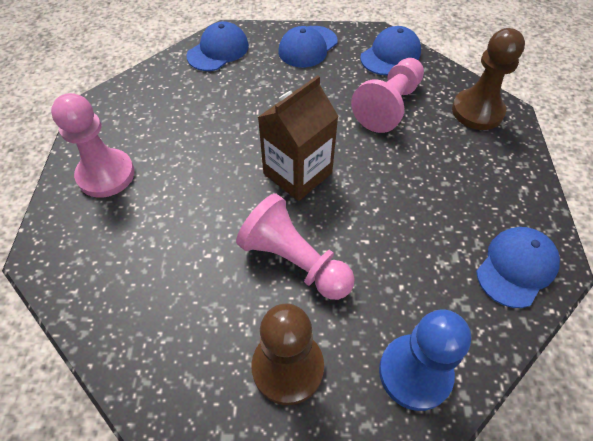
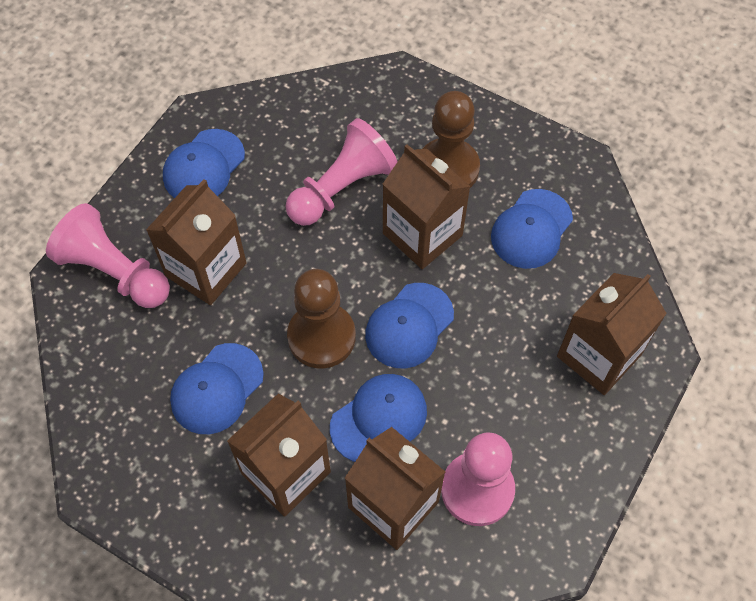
blue cap: 4 -> 5
blue pawn: 1 -> 0
brown carton: 1 -> 5

